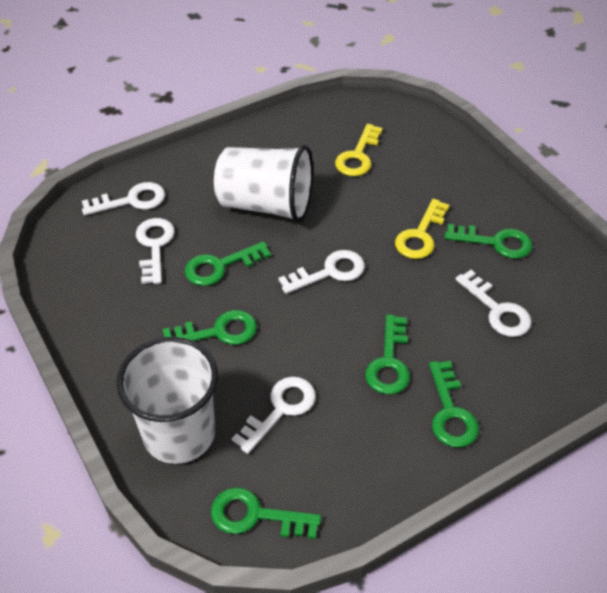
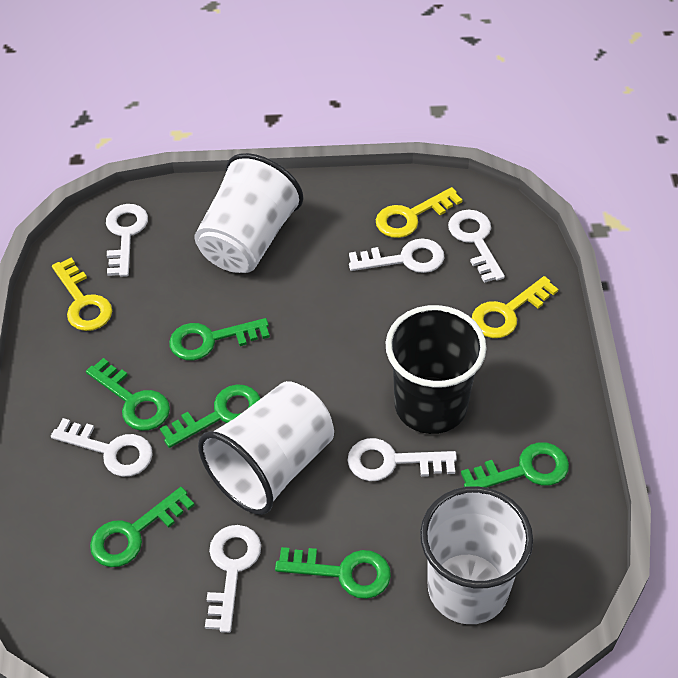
black cup: 0 -> 1
white cup: 2 -> 3
white key: 5 -> 6
yellow key: 2 -> 3

